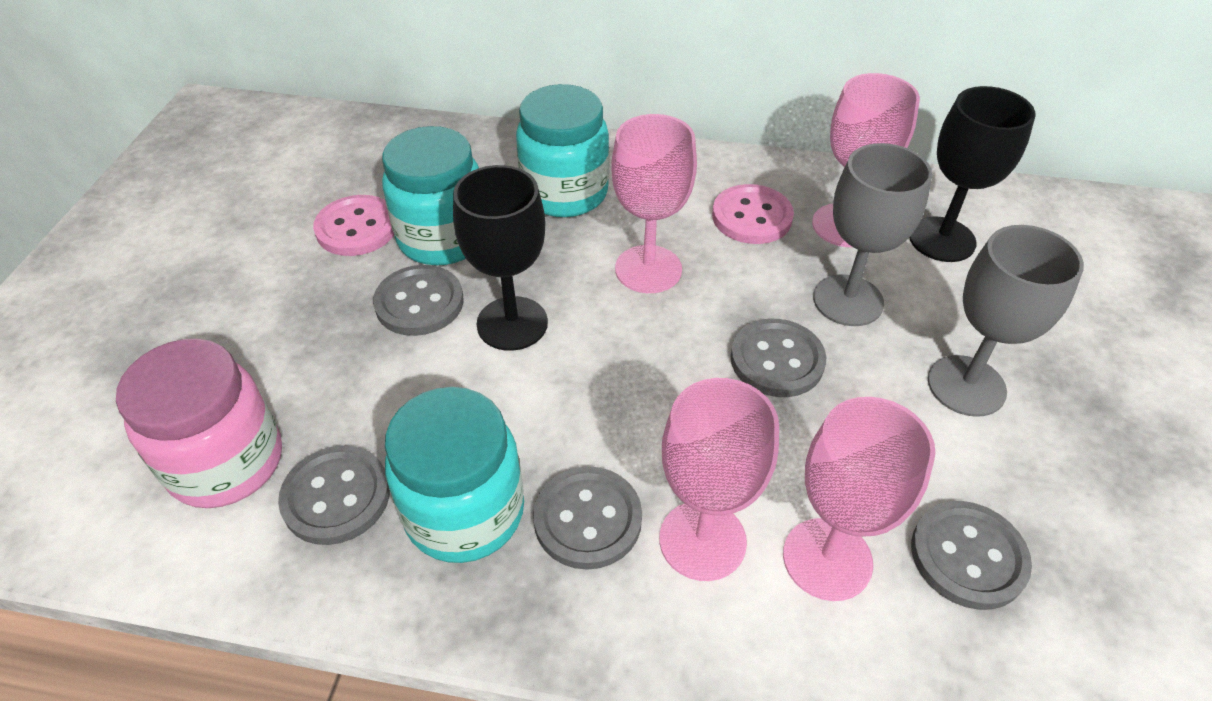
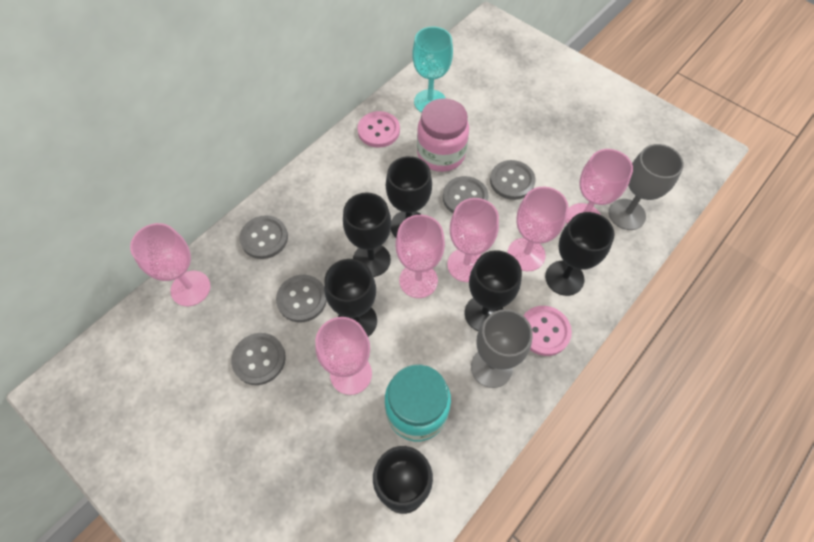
black goblet: 2 -> 6
pink goblet: 4 -> 6
turquoise goblet: 0 -> 1
turquoise jar: 3 -> 1

